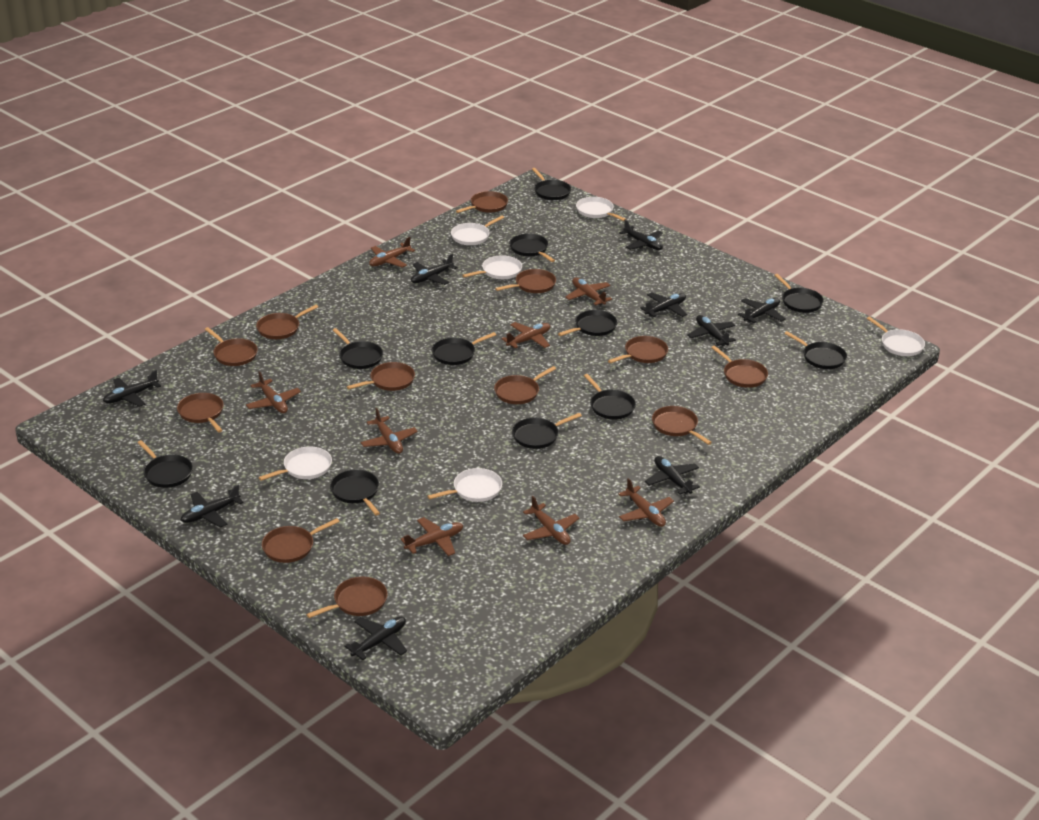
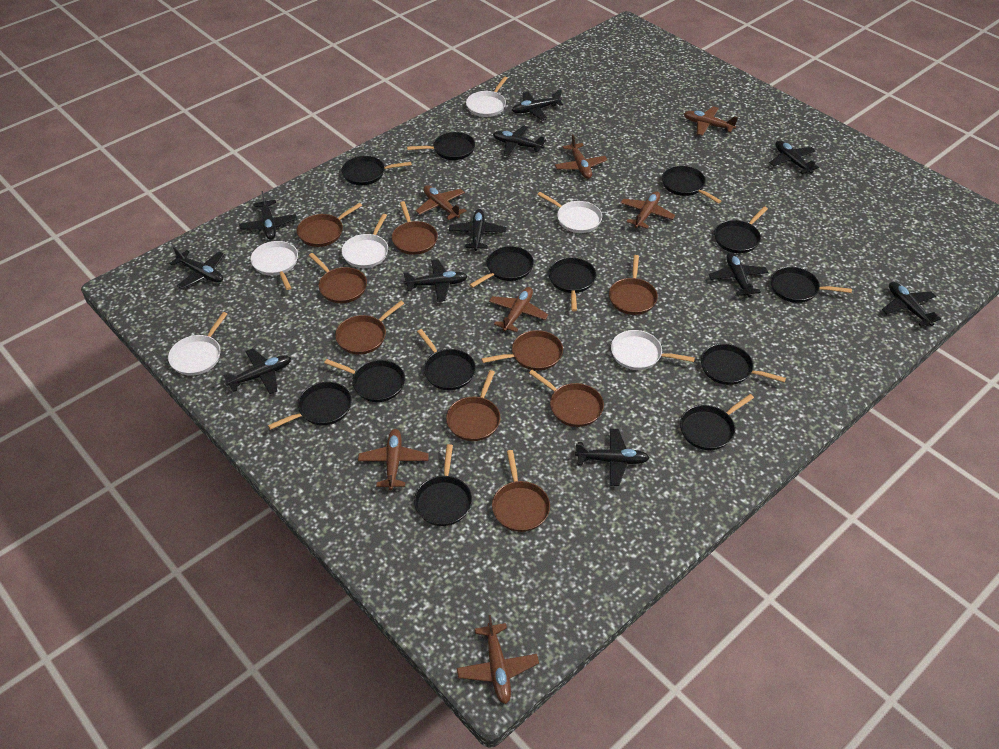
black pan: 11 -> 13
black plane: 9 -> 11
brown pan: 12 -> 9
brown plane: 8 -> 7

